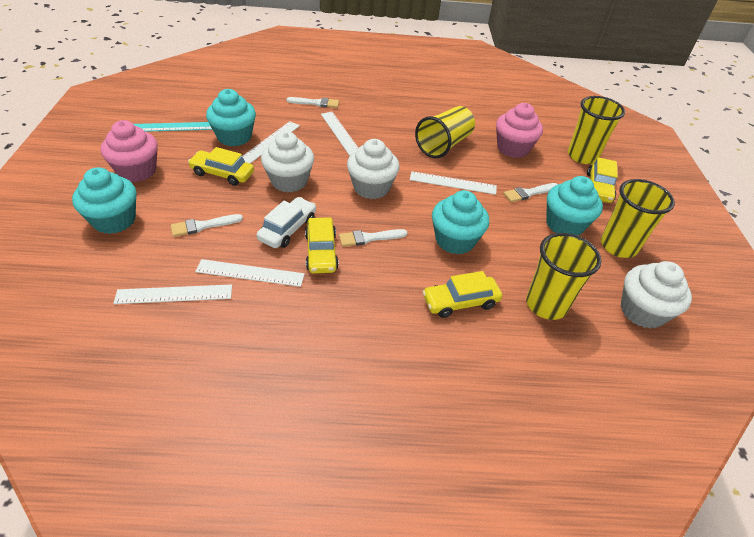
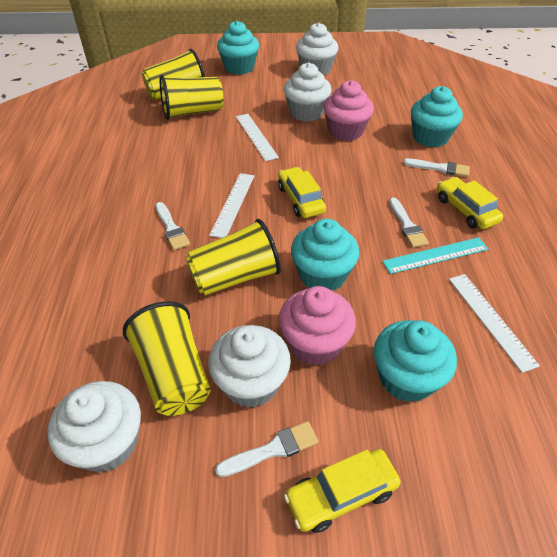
white car: 1 -> 0
white cupcake: 3 -> 4
white ruler: 5 -> 3
yellow car: 4 -> 3

